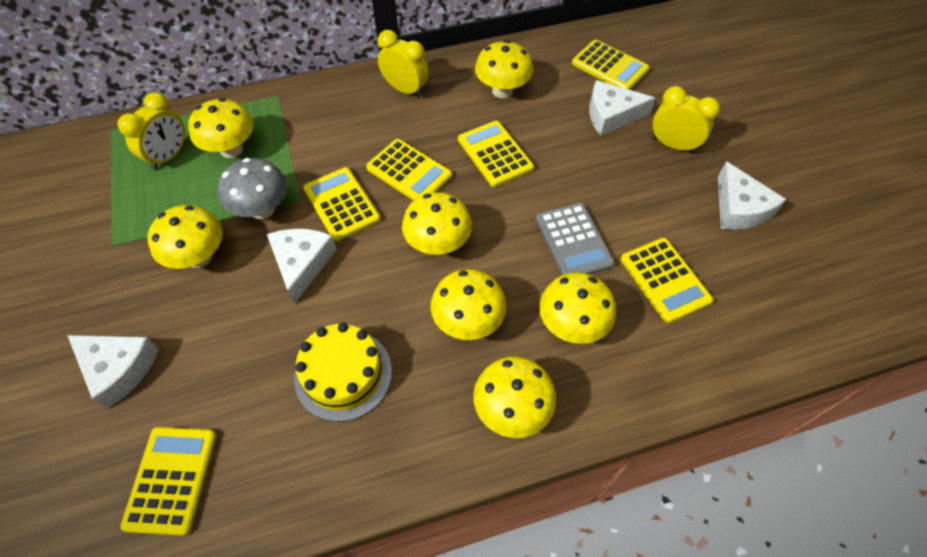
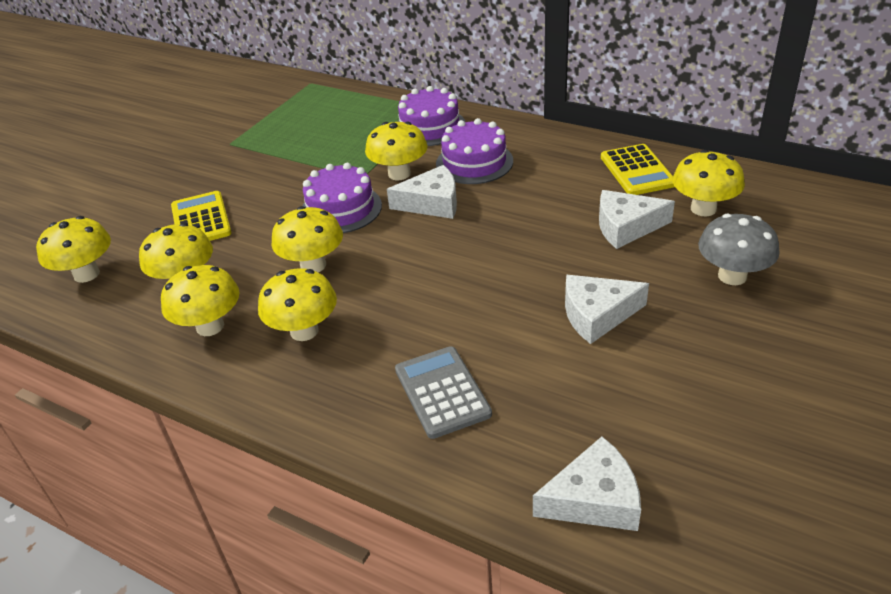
purple cake: 0 -> 3
yellow cake: 1 -> 0
yellow calculator: 6 -> 2
yellow clock: 3 -> 0

